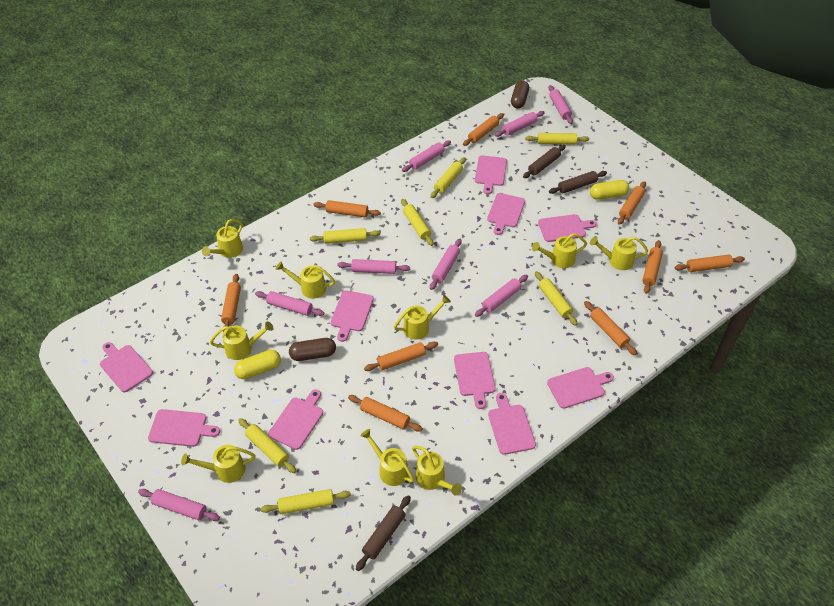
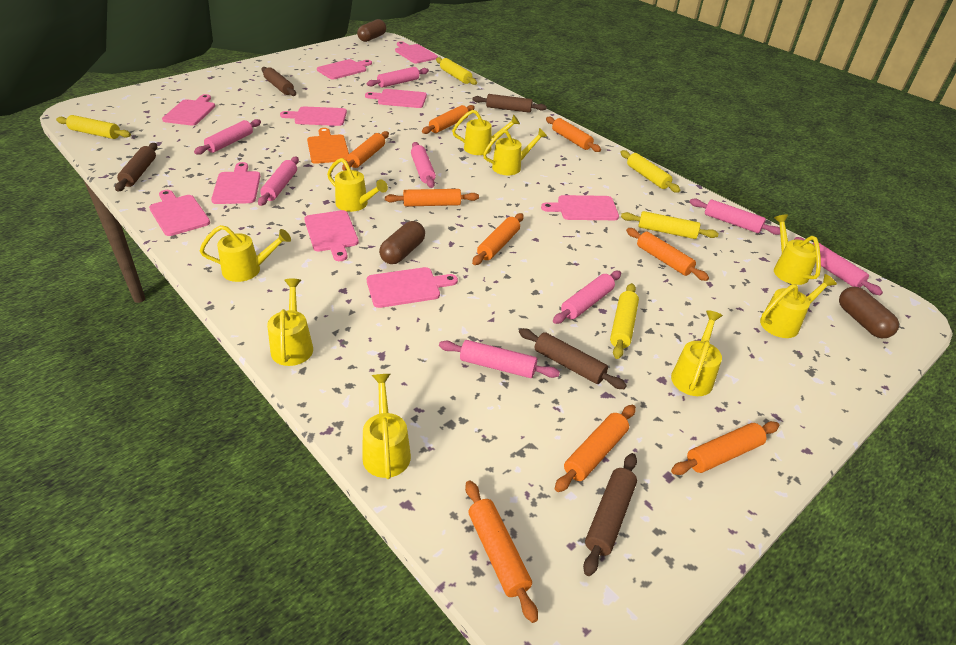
brown capsule: 2 -> 3
brown rolling pin: 3 -> 5
orange cutting board: 0 -> 1
yellow capsule: 2 -> 0
yellow rolling pin: 7 -> 5

